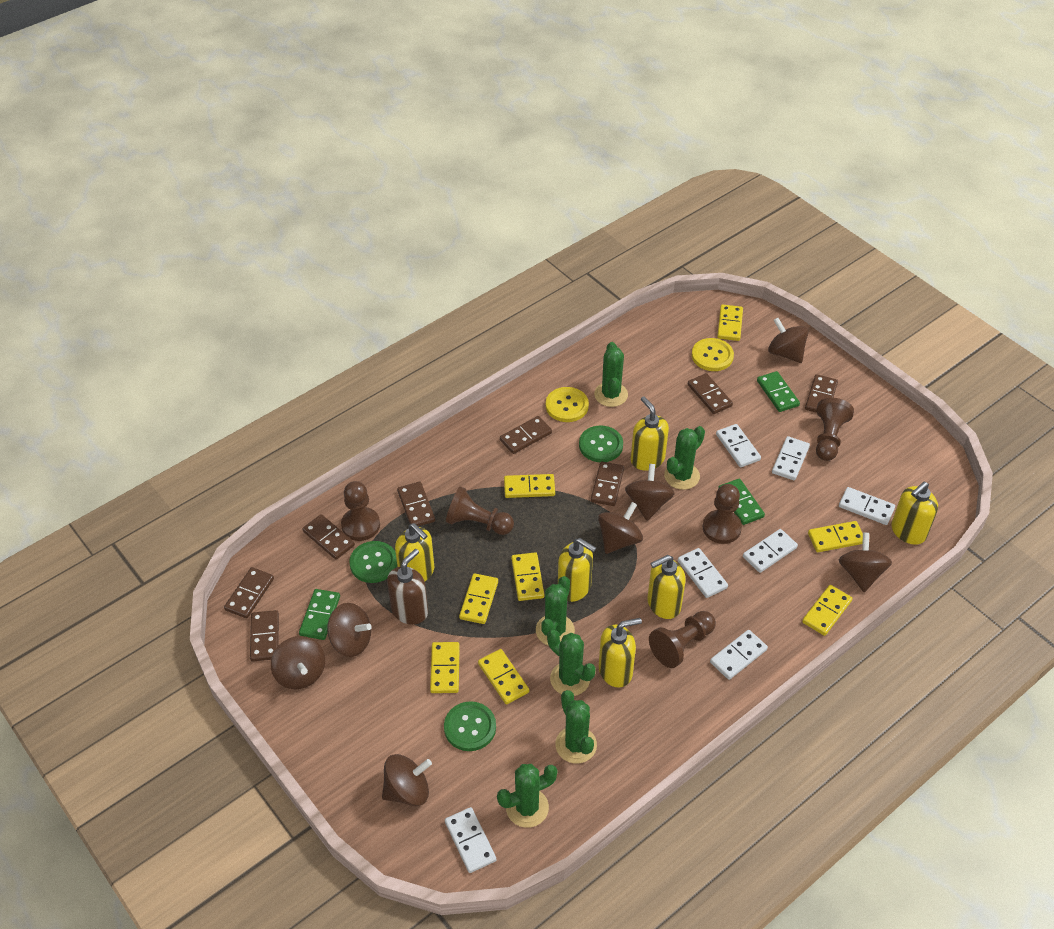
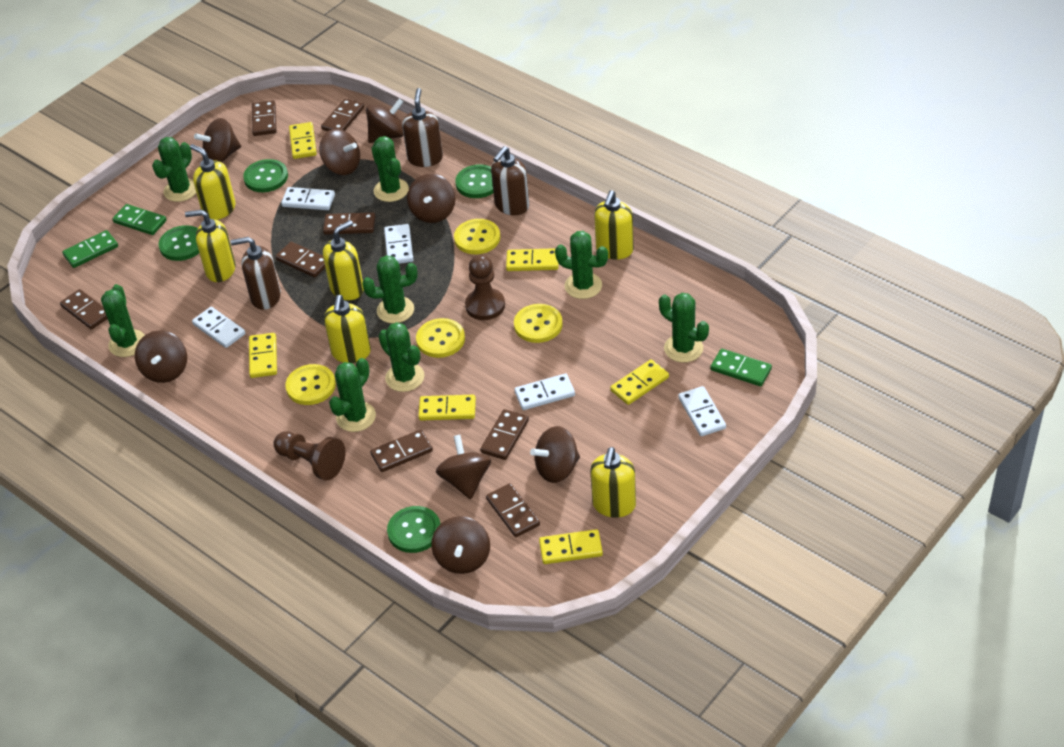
brown pawn: 5 -> 2
brown soap dispenser: 1 -> 3
brown spinning top: 7 -> 8
green button: 3 -> 4
green cactus: 6 -> 8
white domino: 7 -> 5
yellow button: 2 -> 4
yellow domino: 8 -> 6

